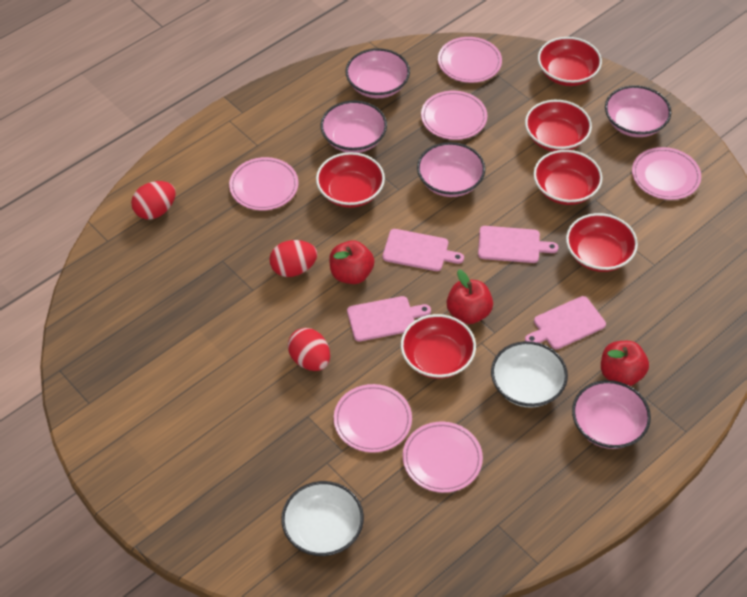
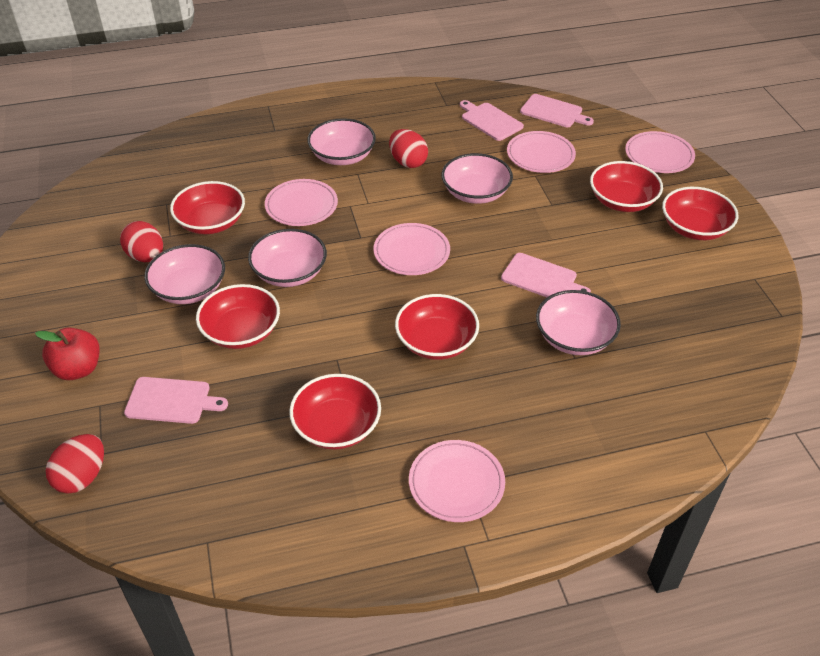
pink plate: 6 -> 5
red apple: 3 -> 1
white bowl: 2 -> 0

